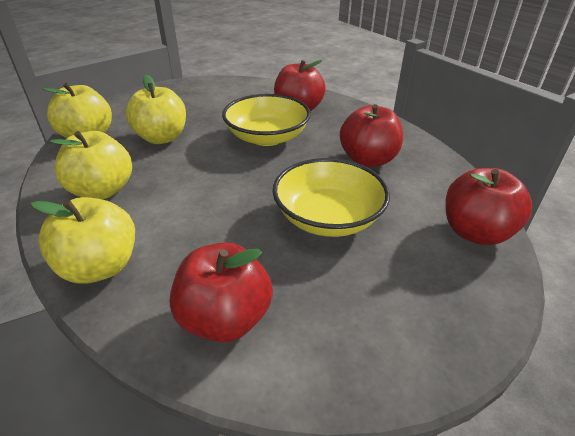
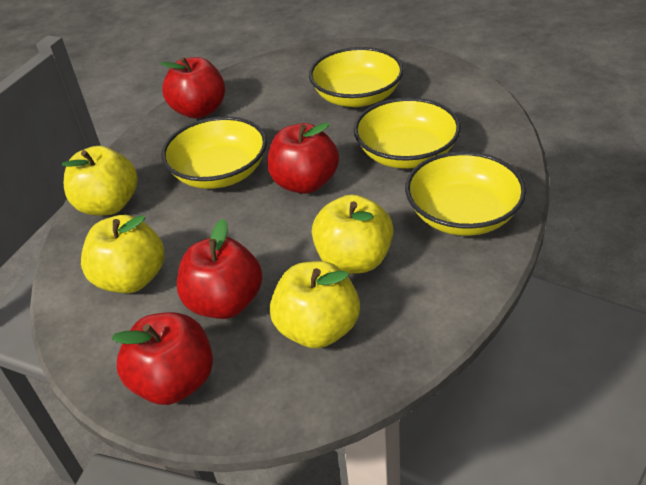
yellow bowl: 2 -> 4

